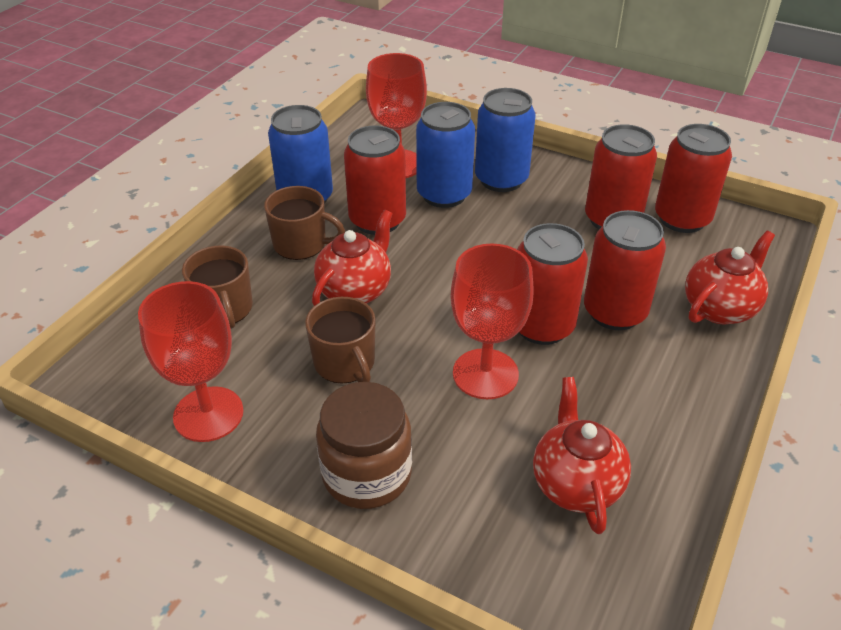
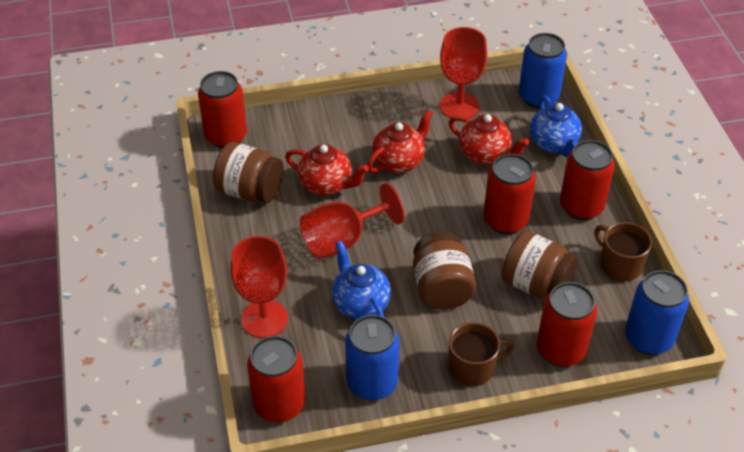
blue teapot: 0 -> 2
brown jar: 1 -> 3
brown mug: 3 -> 2

